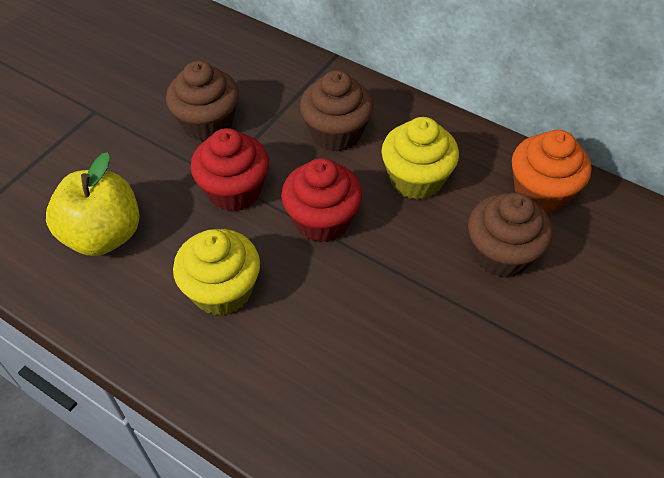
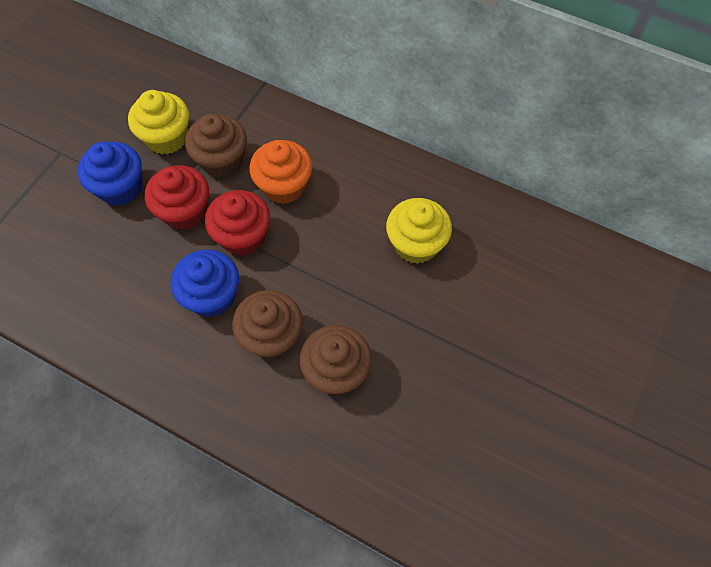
blue cupcake: 0 -> 2
yellow apple: 1 -> 0

